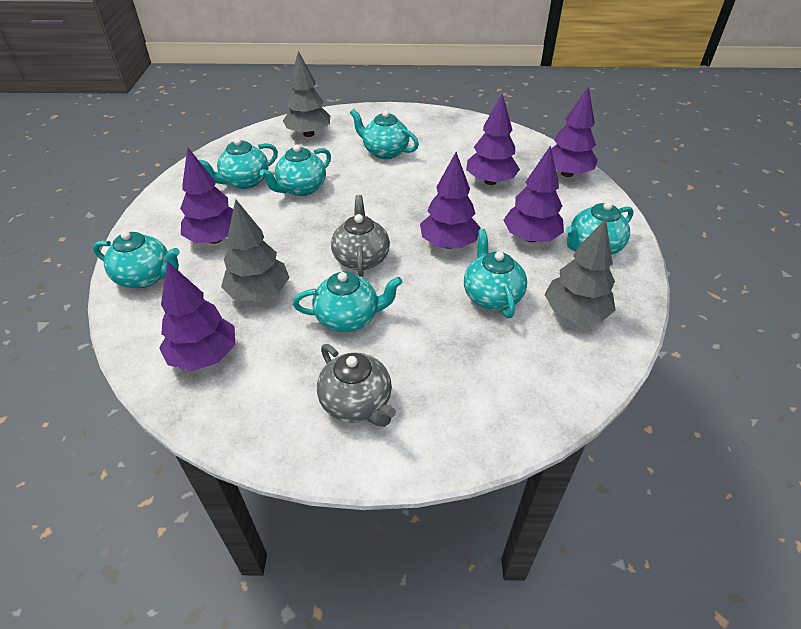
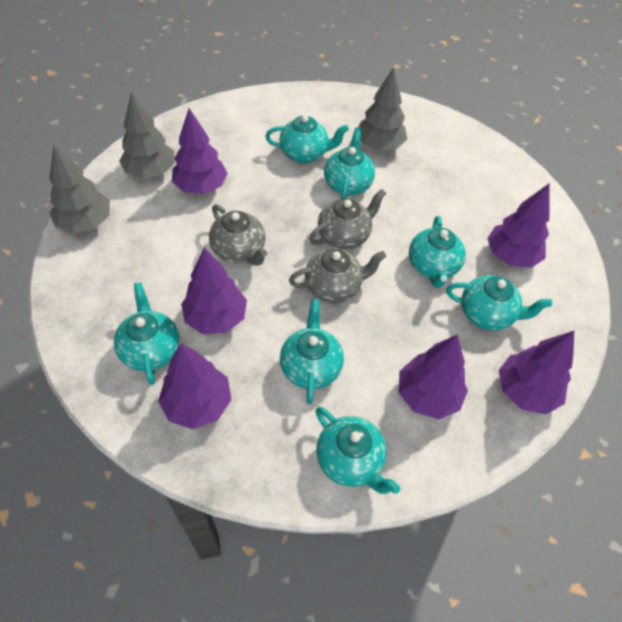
grey teapot: 2 -> 3

